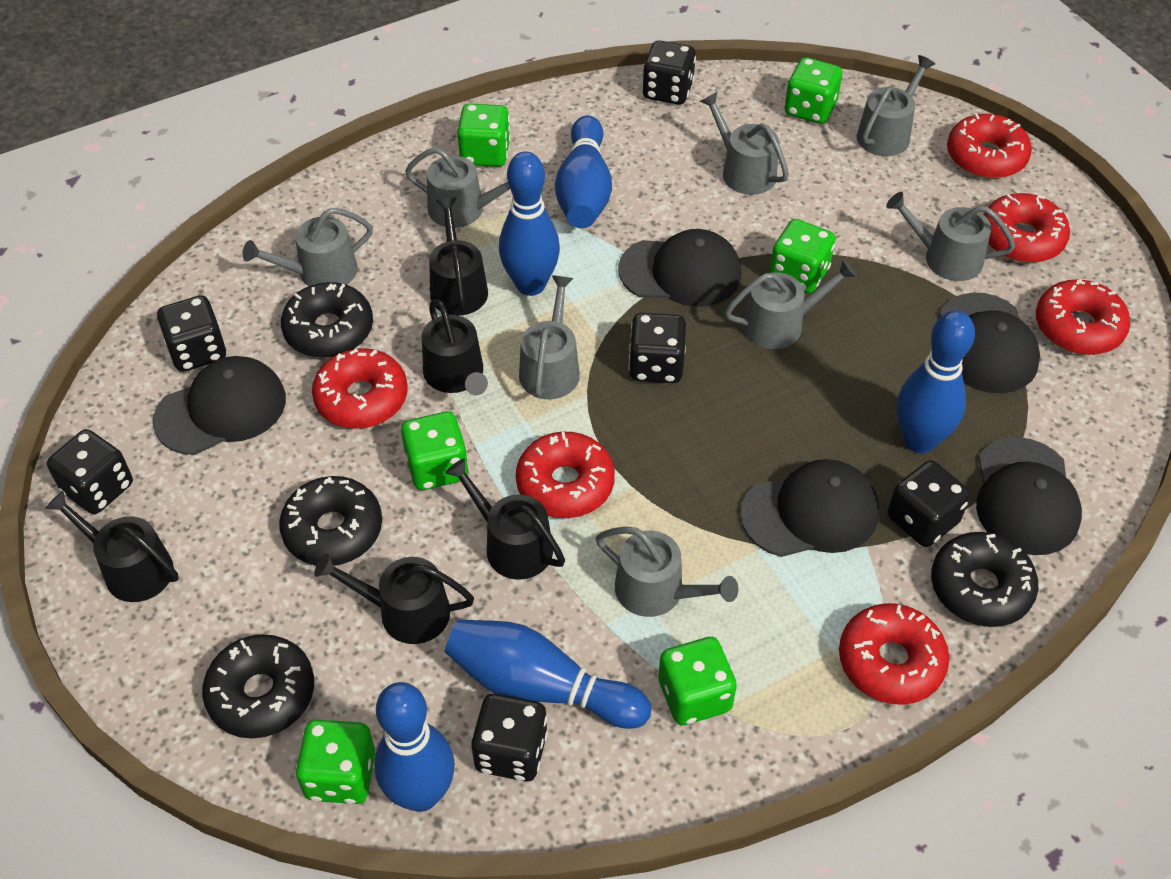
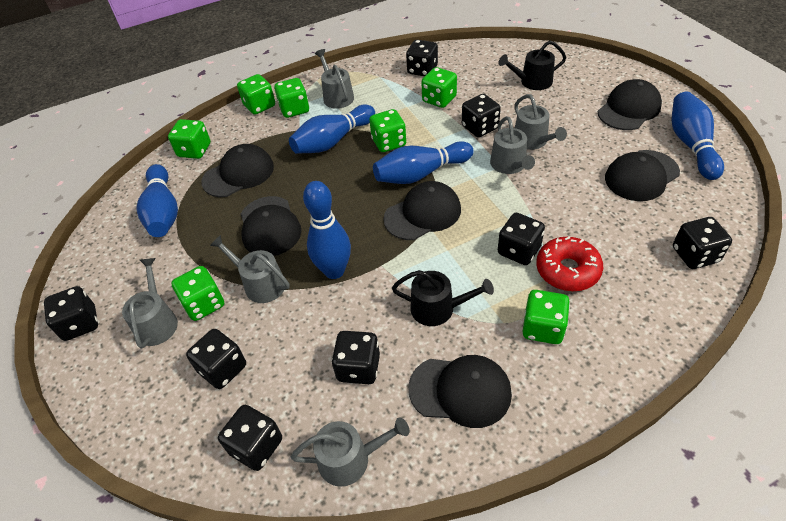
black cap: 5 -> 6
black dice: 6 -> 8
black donut: 4 -> 0
black watering can: 5 -> 2
green dice: 6 -> 7
grey watering can: 8 -> 6
red donut: 6 -> 1

